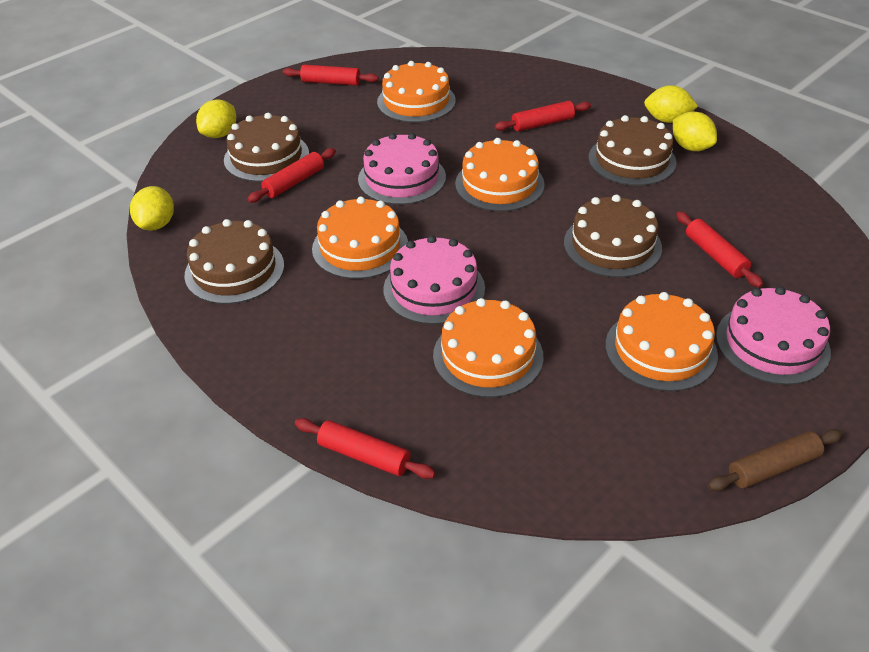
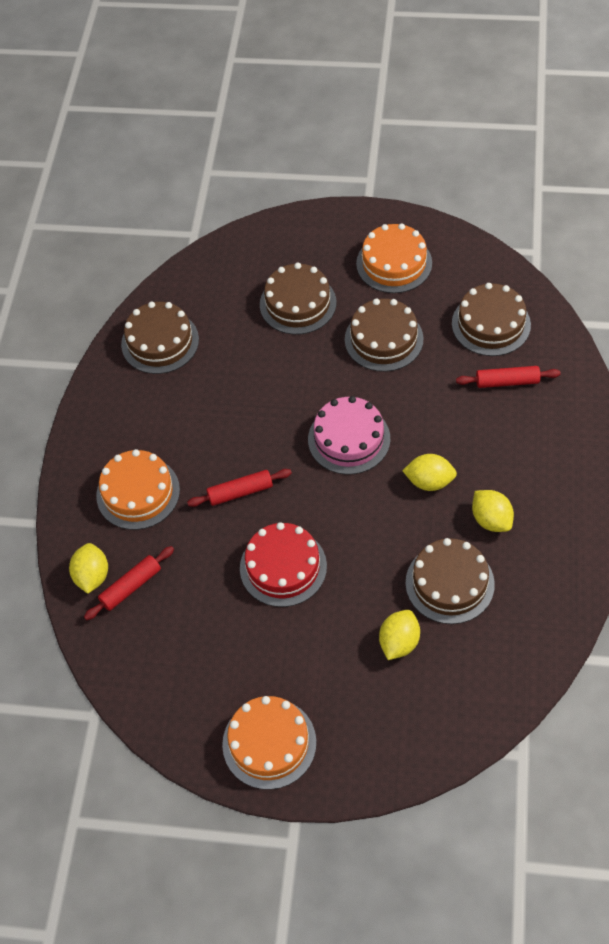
brown cake: 4 -> 5
brown rolling pin: 1 -> 0
orange cake: 5 -> 3
pink cake: 3 -> 1
red cake: 0 -> 1
red rolling pin: 5 -> 3

